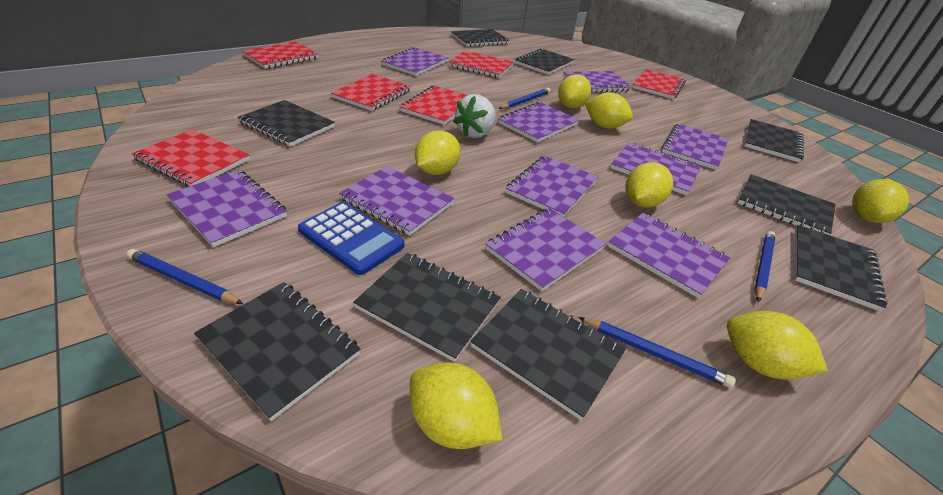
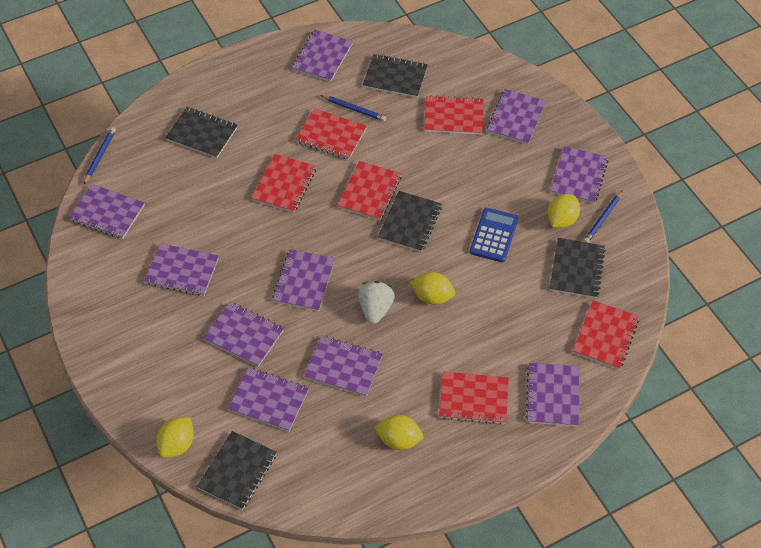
black notebook: 9 -> 5
blue pencil: 4 -> 3
yellow lemon: 7 -> 4

